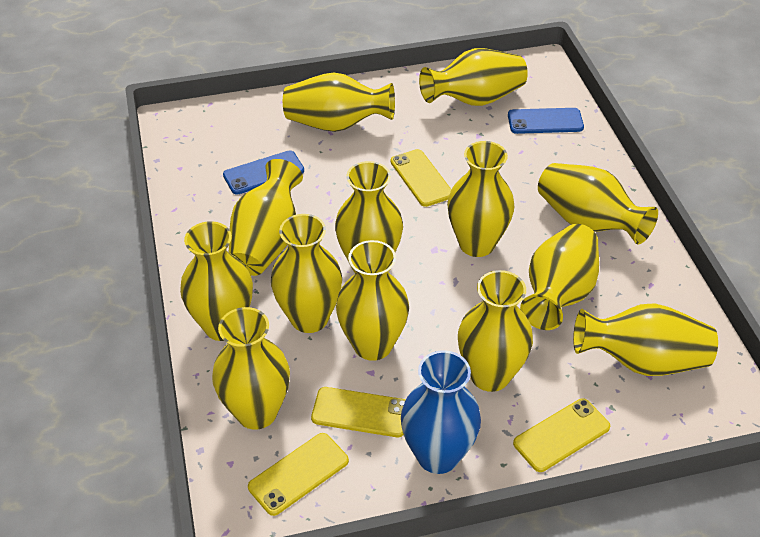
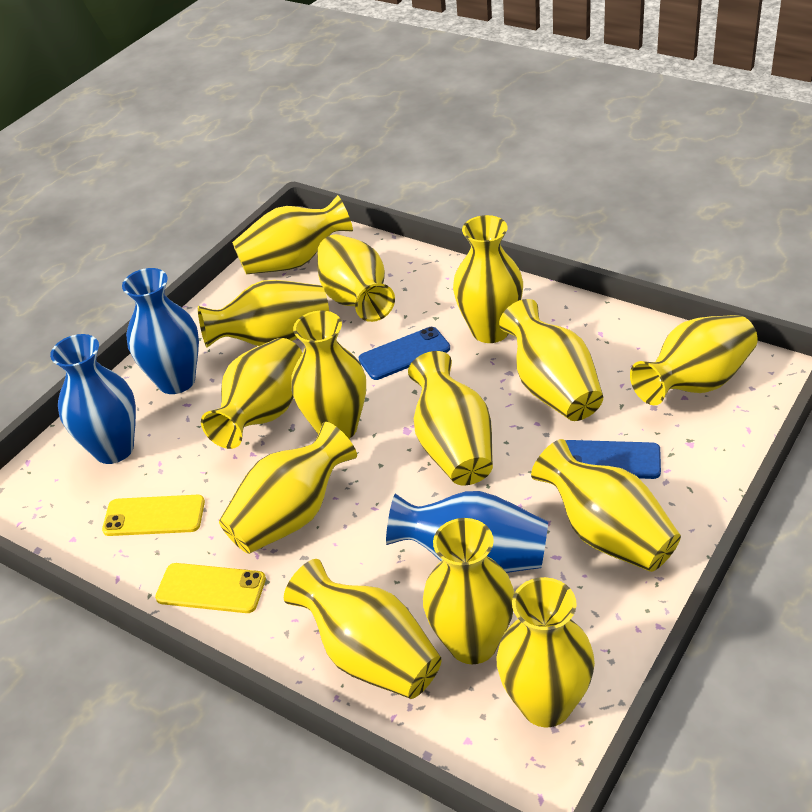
blue vase: 1 -> 3
yellow phone: 4 -> 2
yellow vase: 13 -> 14

